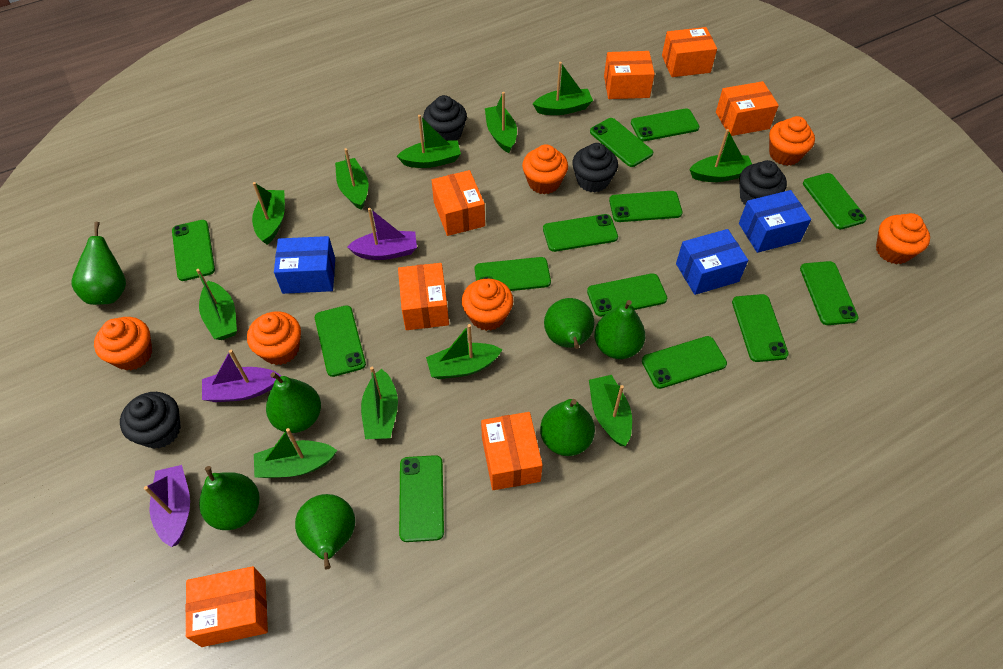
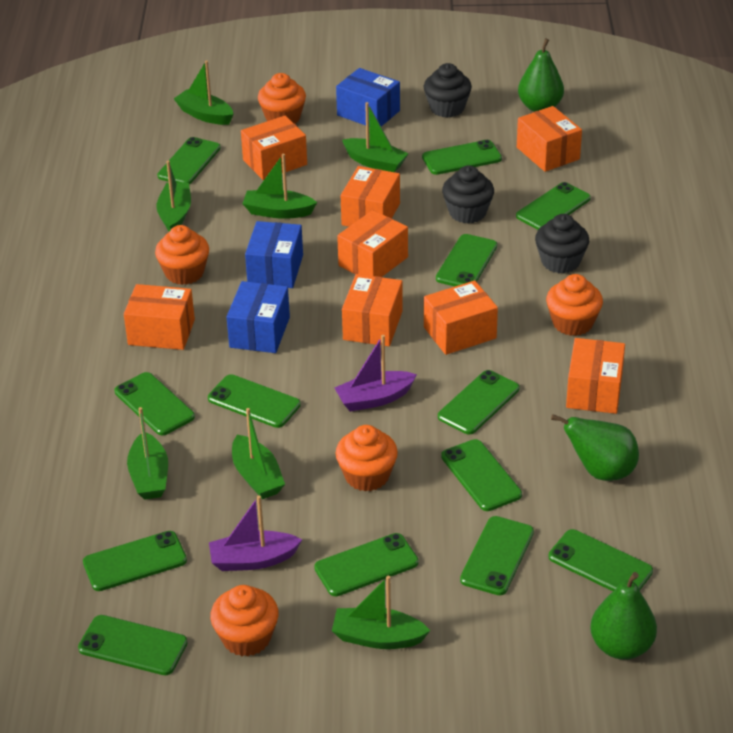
black cupcake: 4 -> 3
green boat: 11 -> 7
green pear: 7 -> 3
orange box: 7 -> 8
orange cupcake: 6 -> 5
purple boat: 3 -> 2

